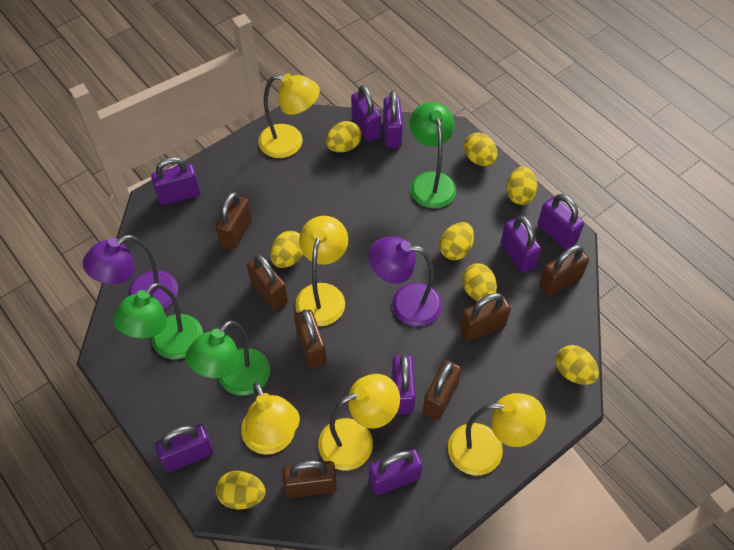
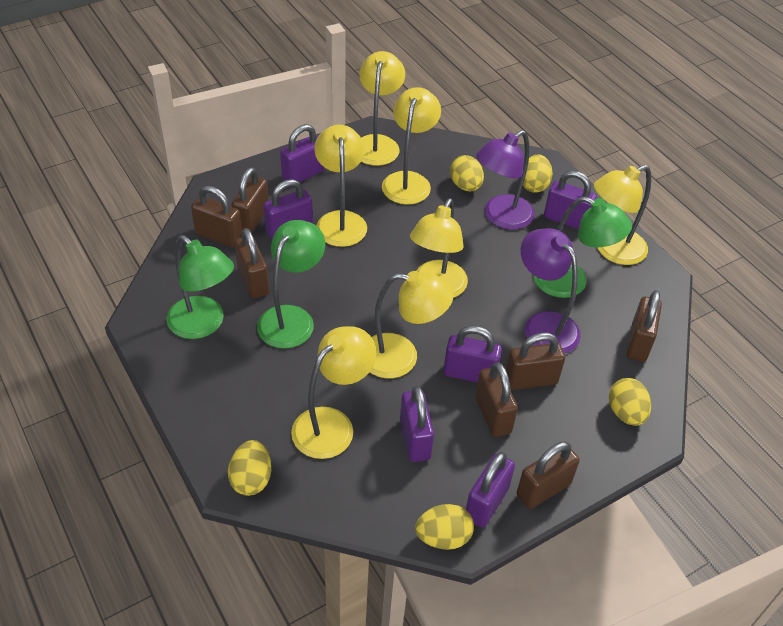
purple padlock: 8 -> 6
yellow egg: 8 -> 5
yellow lamp: 5 -> 7

